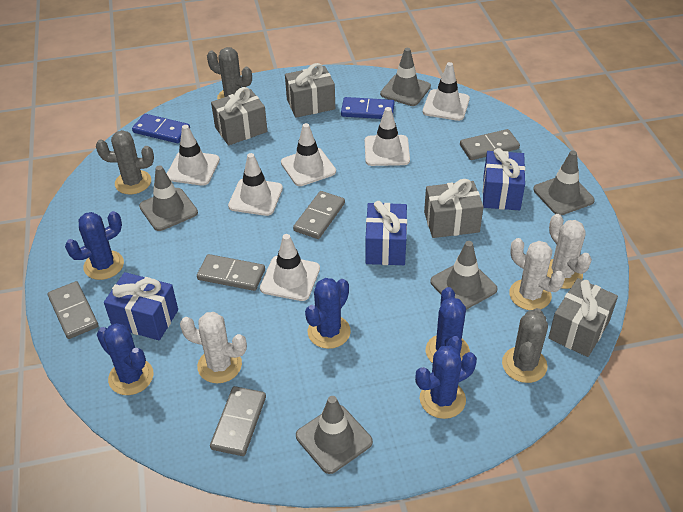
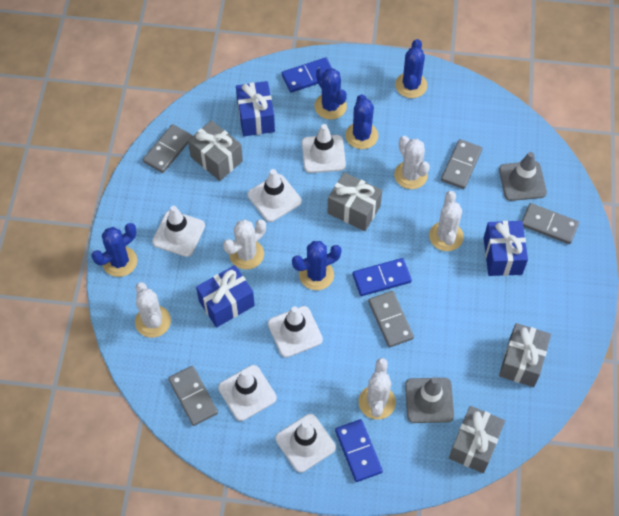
blue domino: 2 -> 3
grey cactus: 3 -> 0
grey traffic cone: 5 -> 2
white cactus: 3 -> 5

